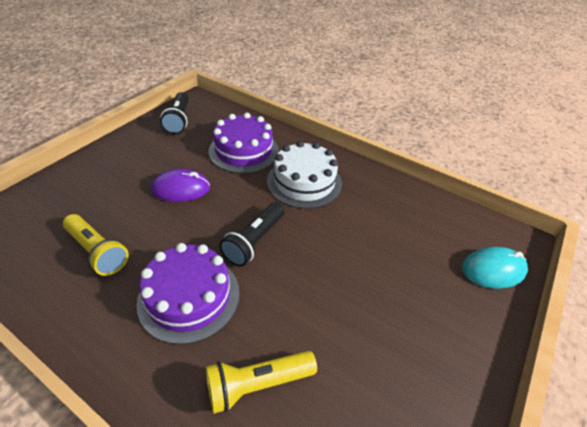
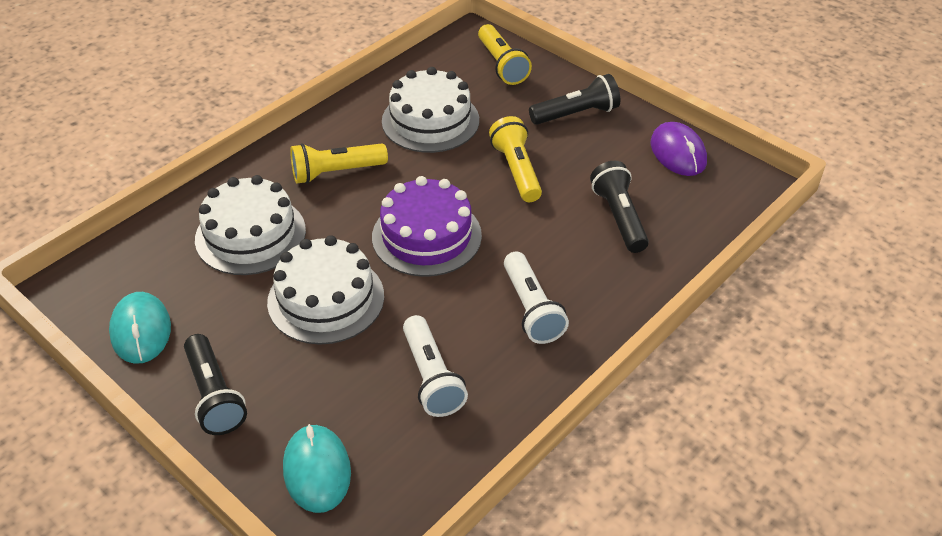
black flashlight: 2 -> 3
purple cake: 2 -> 1
turquoise mouse: 1 -> 2
white cake: 1 -> 3
white flashlight: 0 -> 2
yellow flashlight: 2 -> 3

